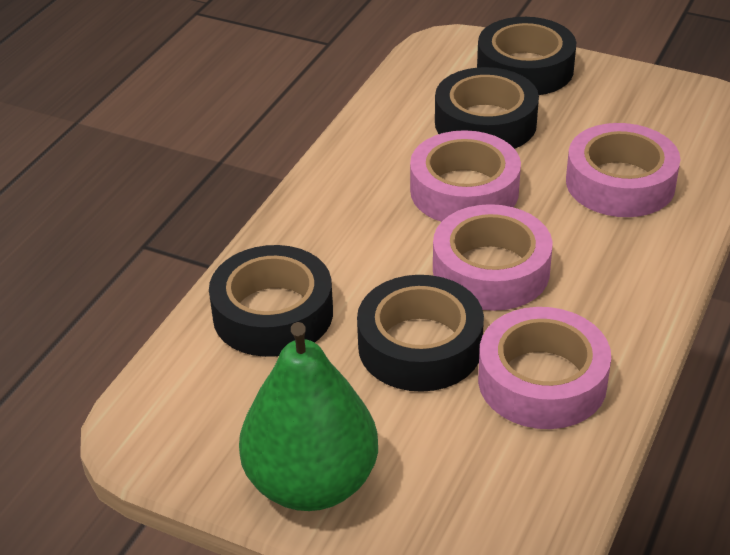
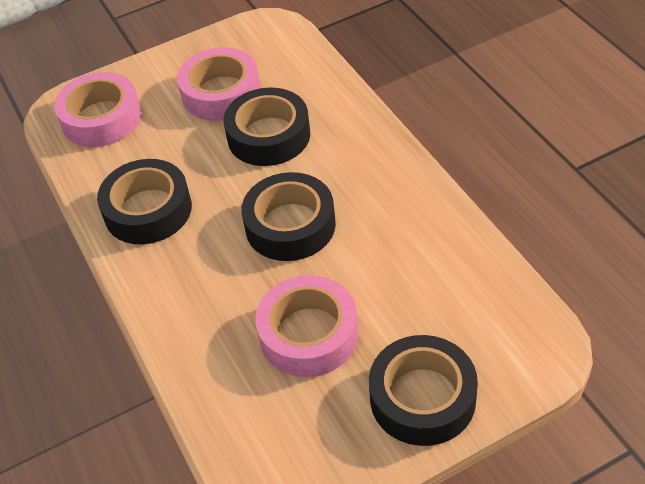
green pear: 1 -> 0
pink tape: 4 -> 3

